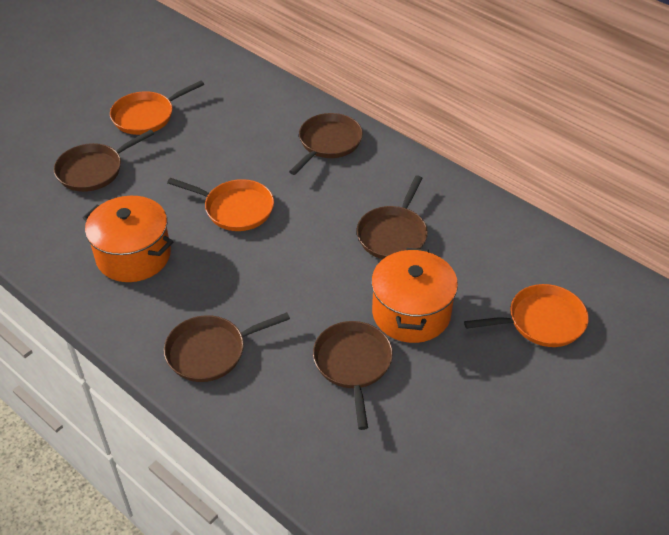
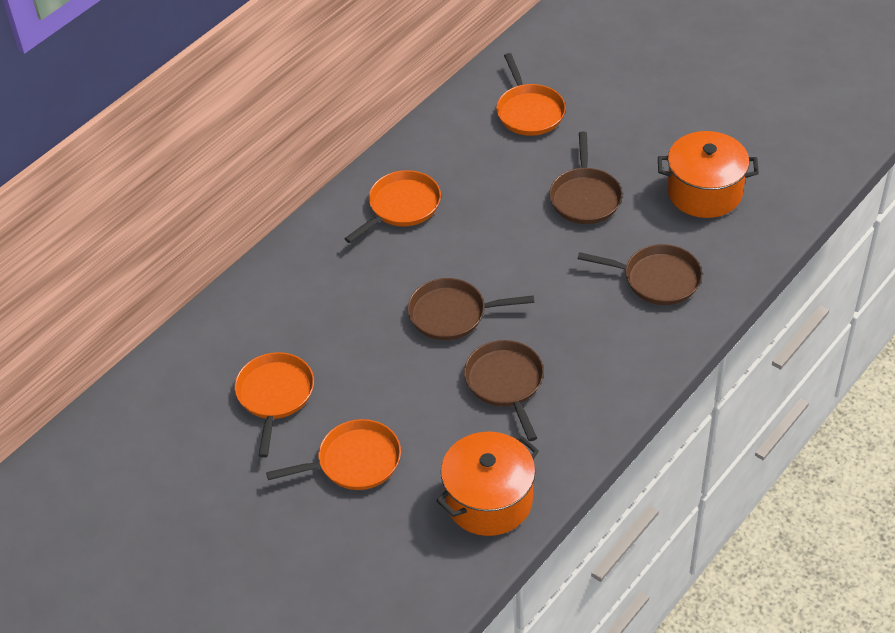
brown pan: 5 -> 4
orange pan: 3 -> 4

